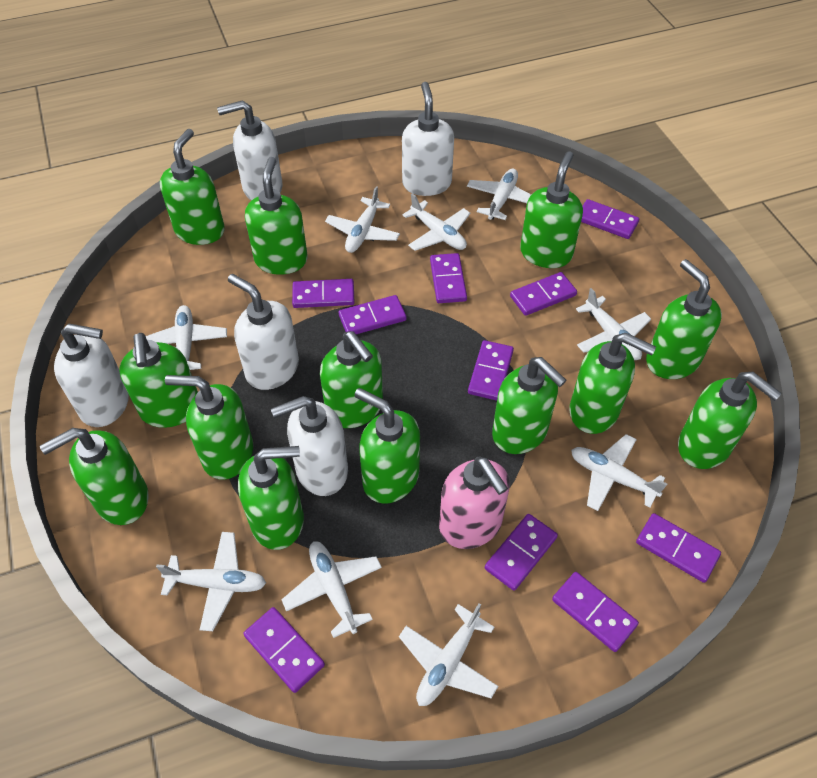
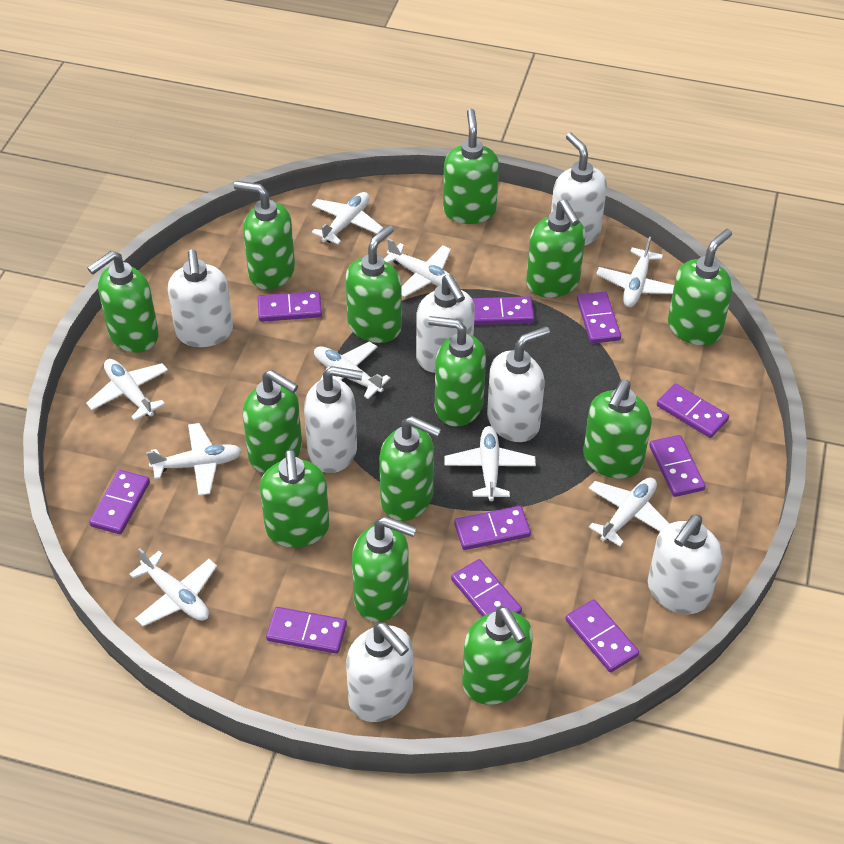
pink soap dispenser: 1 -> 0
white soap dispenser: 5 -> 7

